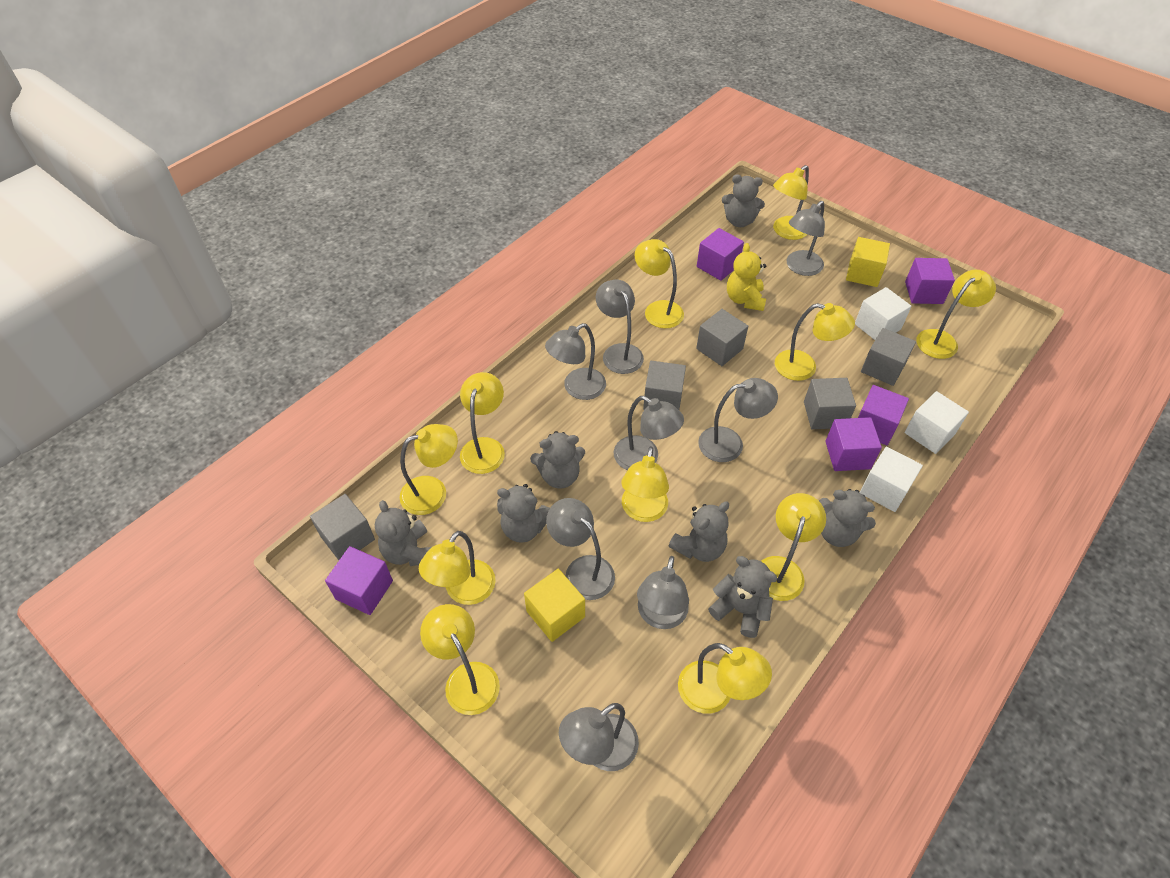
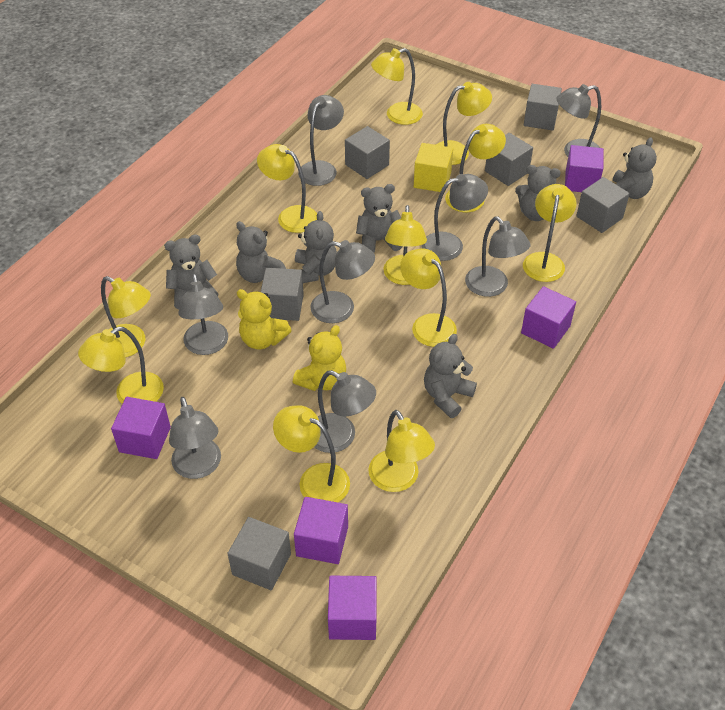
grey cube: 5 -> 6
white cube: 3 -> 0
yellow cube: 2 -> 1
yellow teddy bear: 1 -> 2

